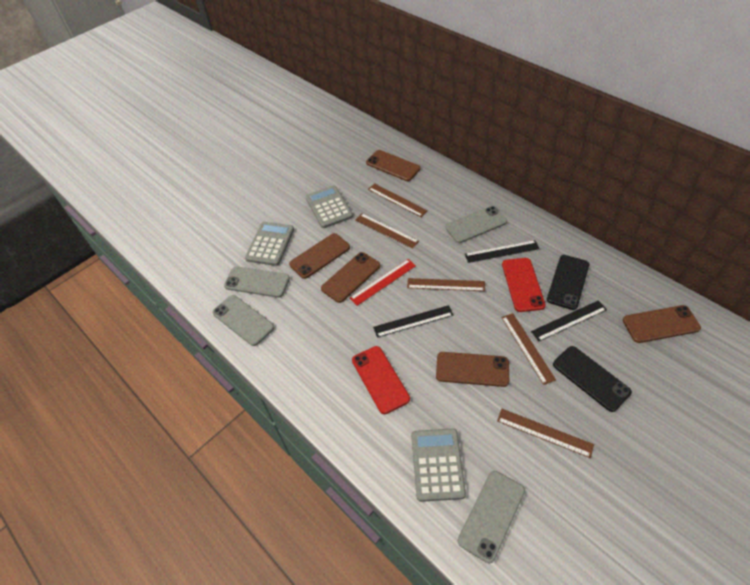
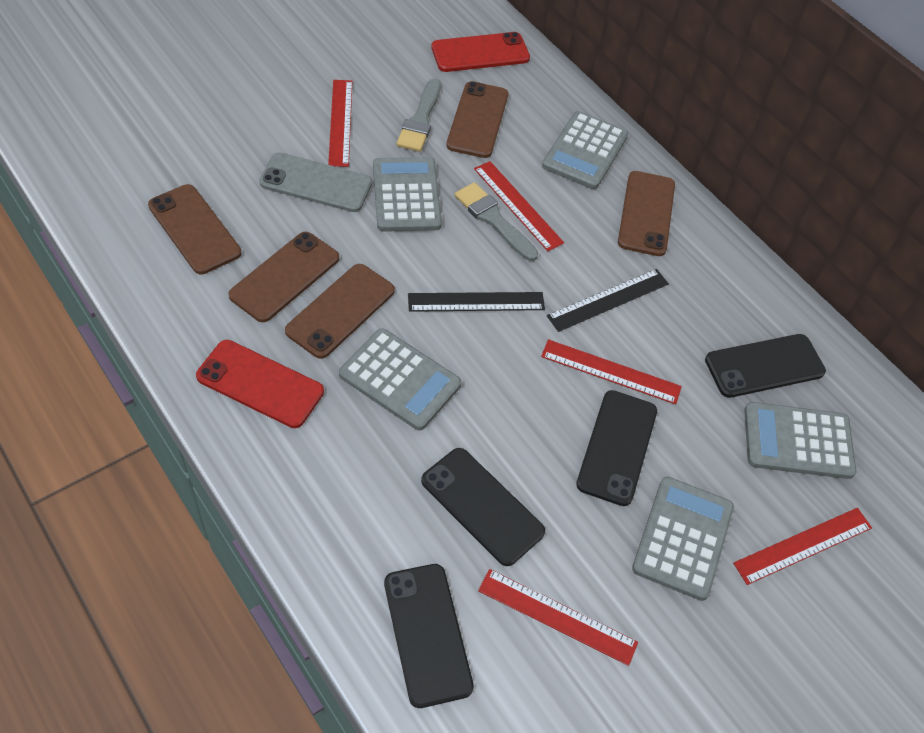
black phone: 2 -> 4
black ruler: 3 -> 2
brown ruler: 5 -> 0
grey brush: 0 -> 2
grey calculator: 3 -> 5
grey phone: 4 -> 1
red ruler: 1 -> 5

